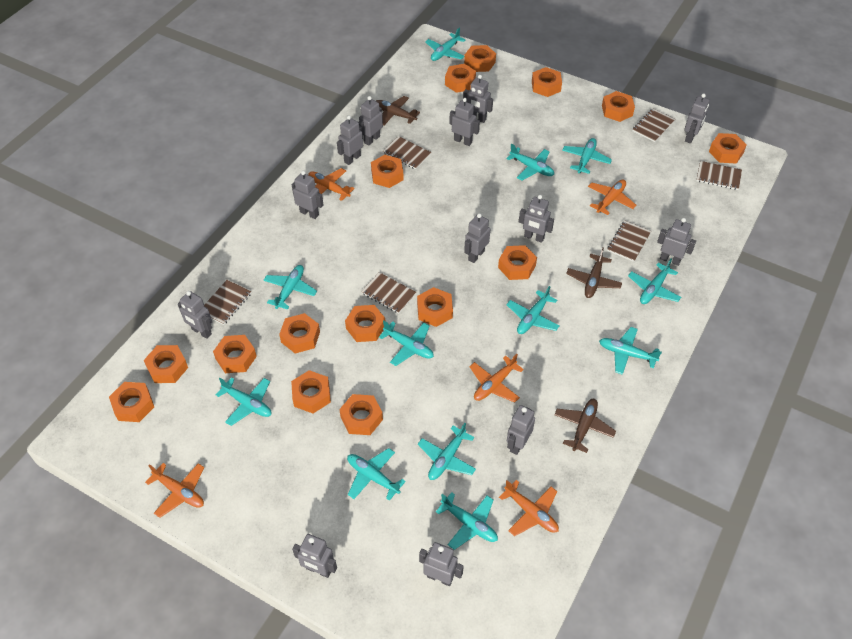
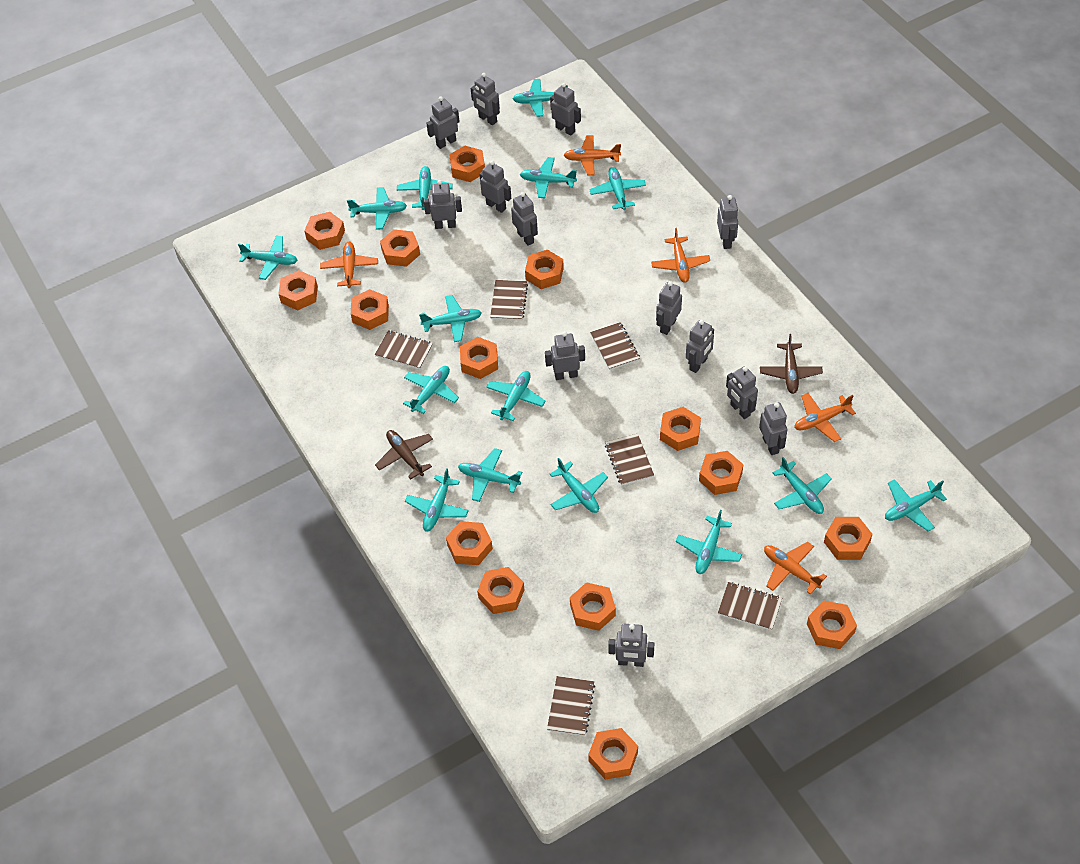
brown plane: 3 -> 2
turquoise plane: 12 -> 15

